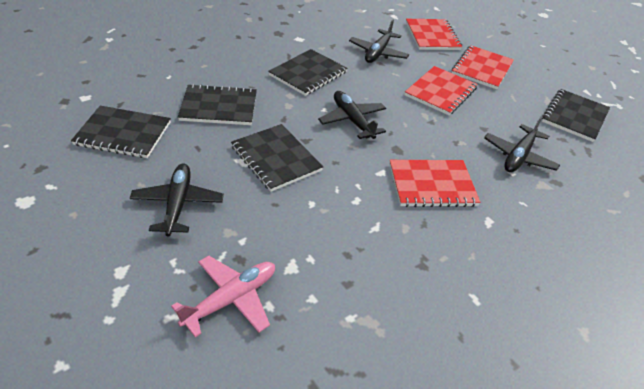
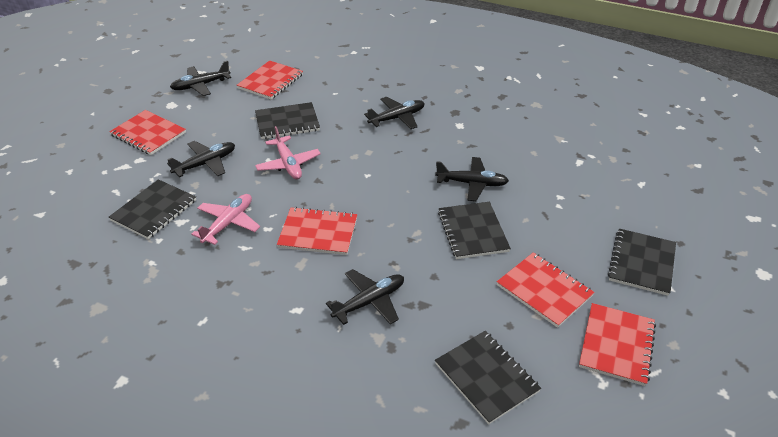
black plane: 4 -> 5
pink plane: 1 -> 2
red notebook: 4 -> 5

